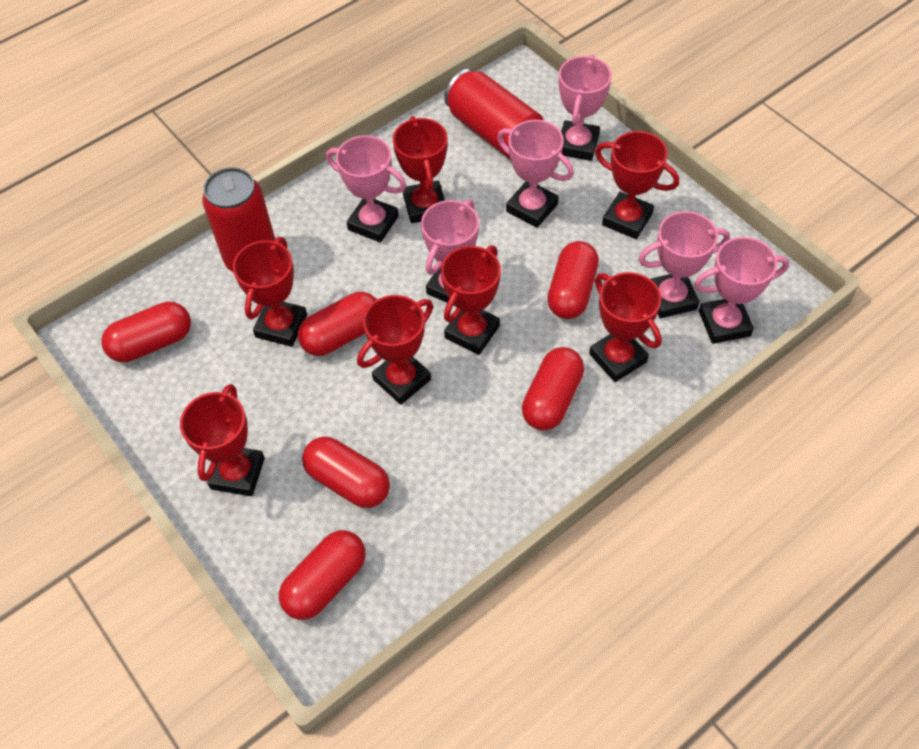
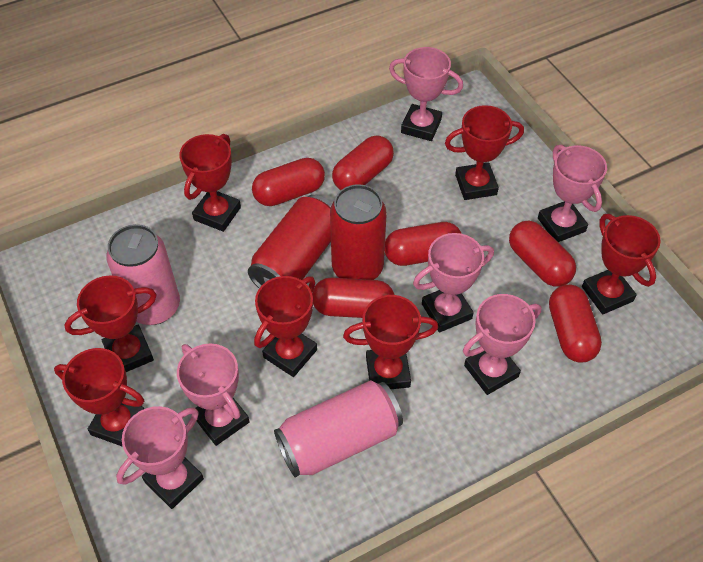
pink can: 0 -> 2

